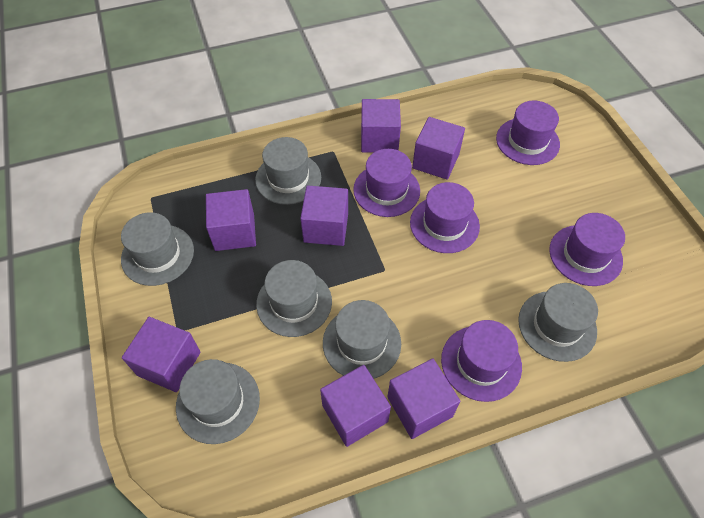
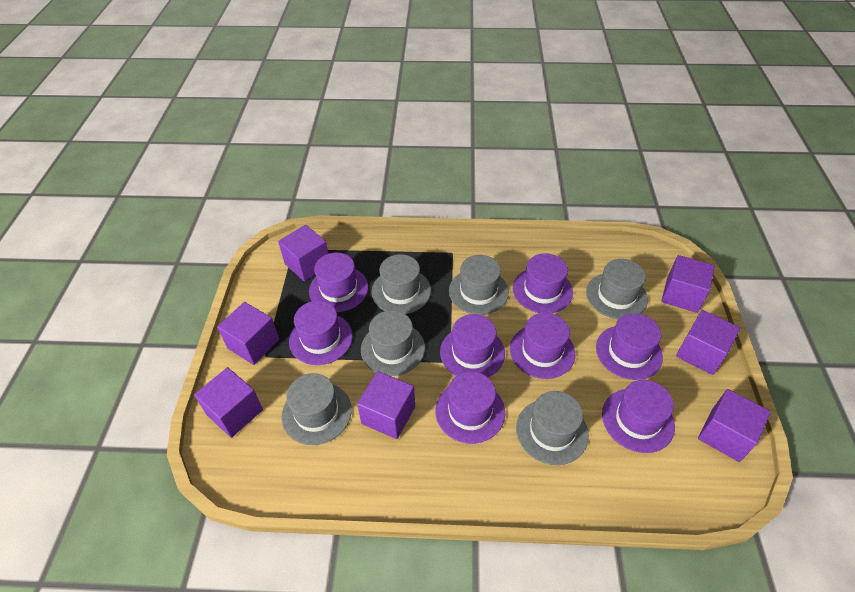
purple hat: 5 -> 8

